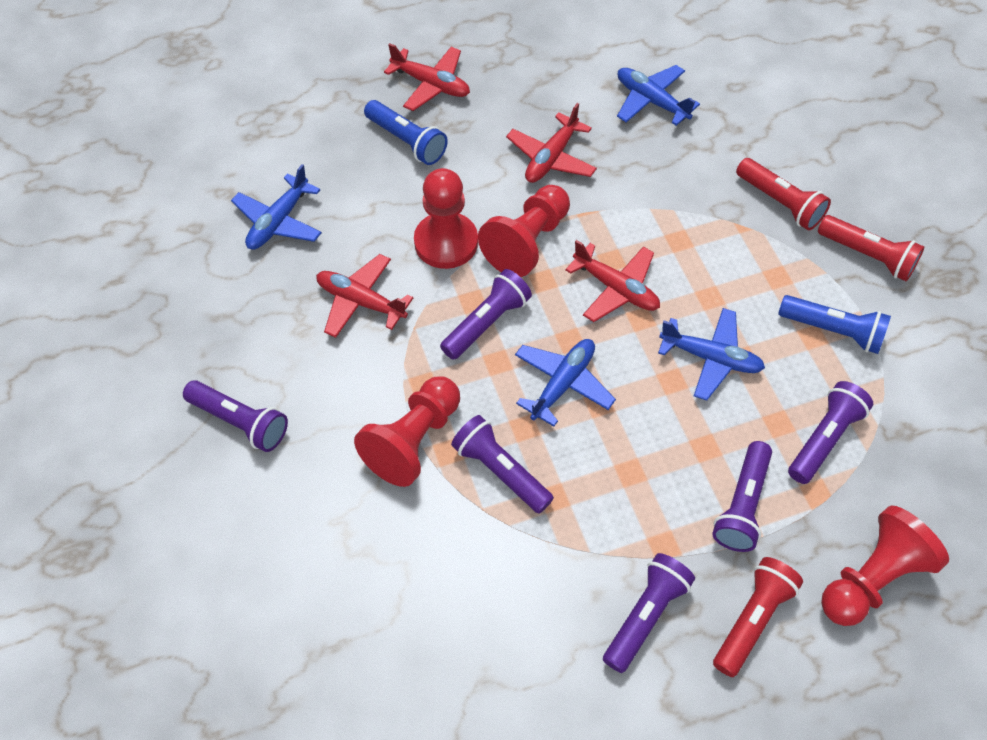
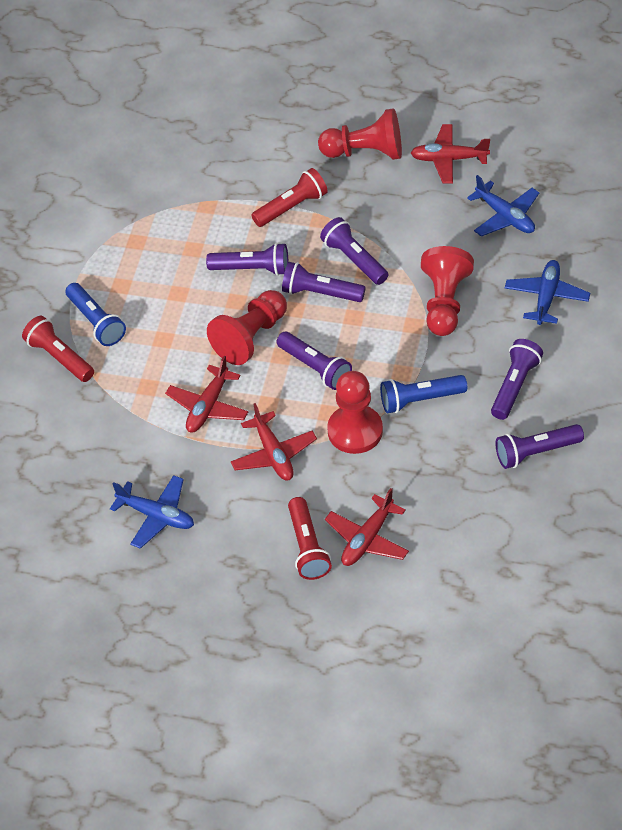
blue plane: 4 -> 3

